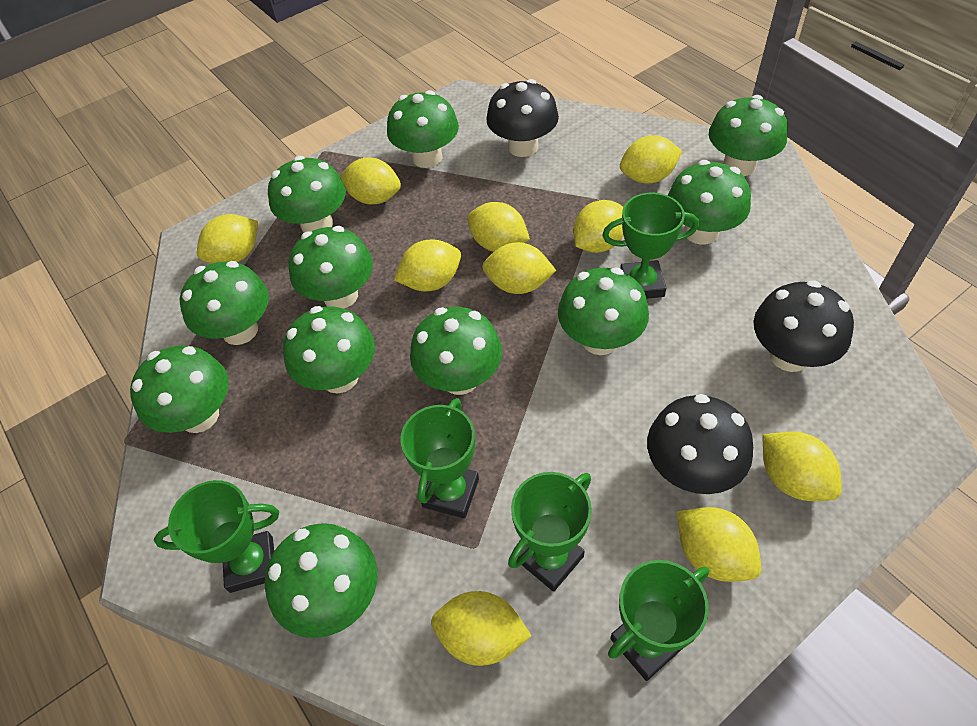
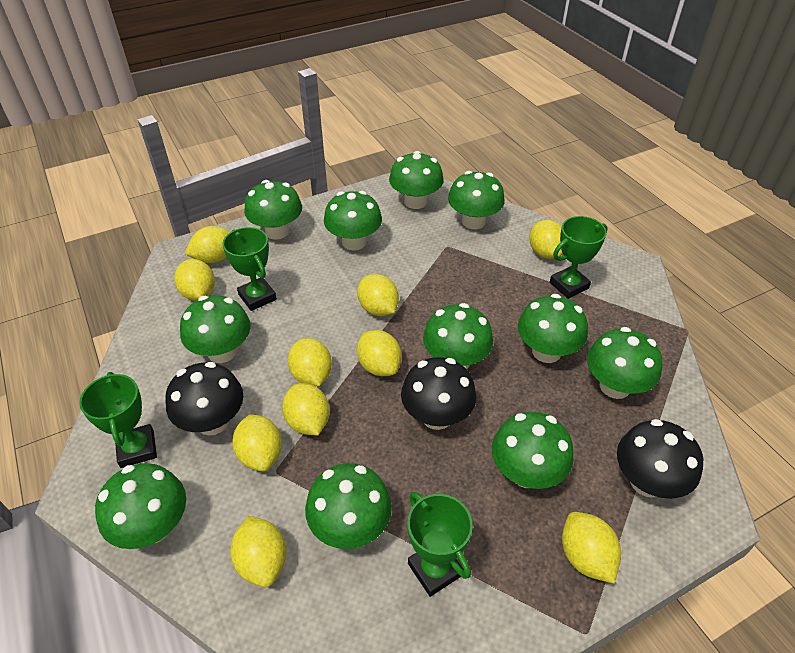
green trophy: 5 -> 4

